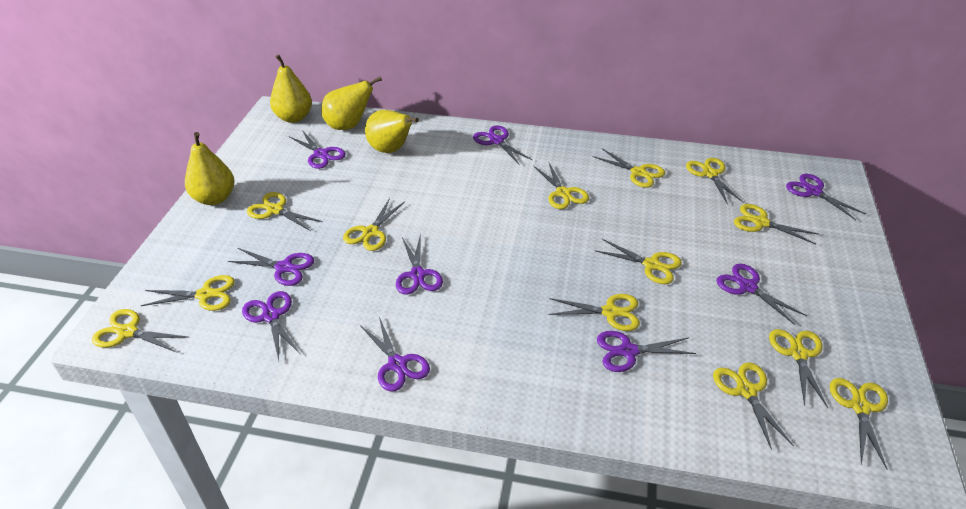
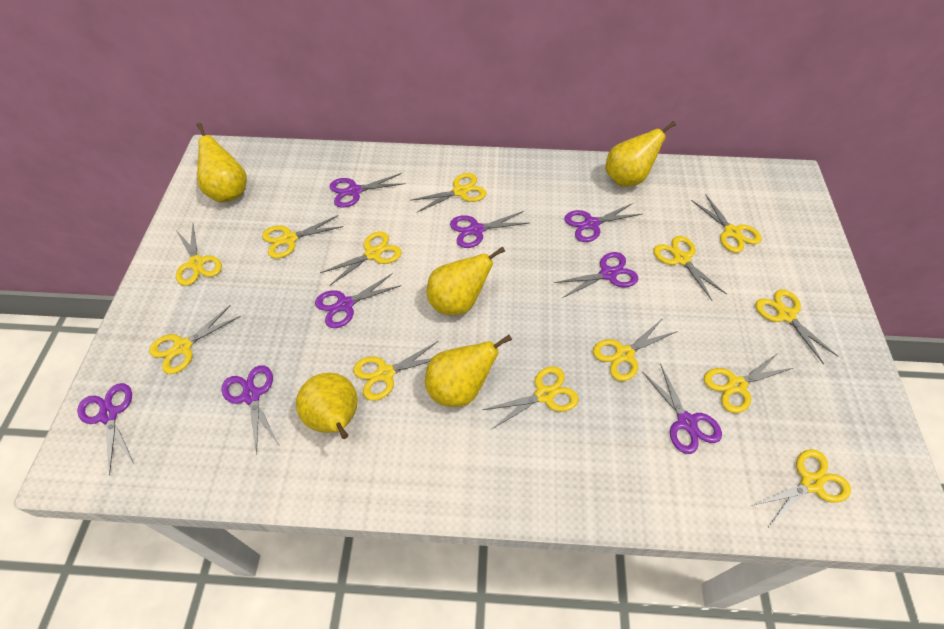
purple scissors: 9 -> 8
yellow pear: 4 -> 5

